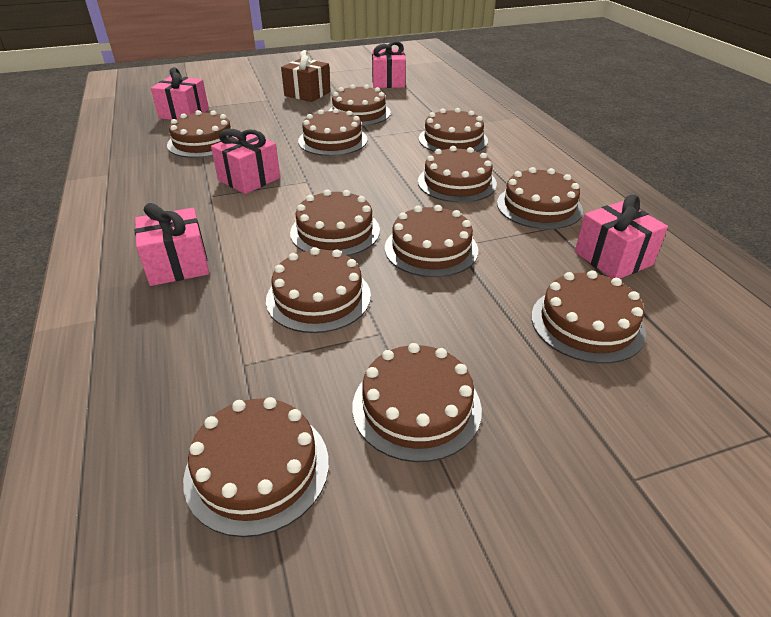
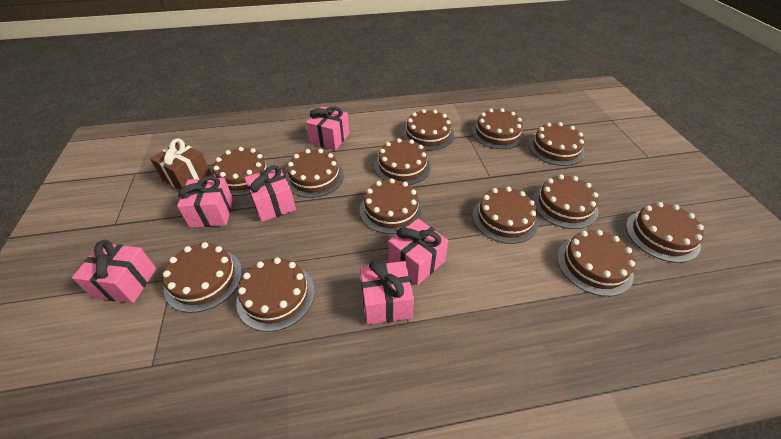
brown cake: 12 -> 13
pink gift: 5 -> 6

